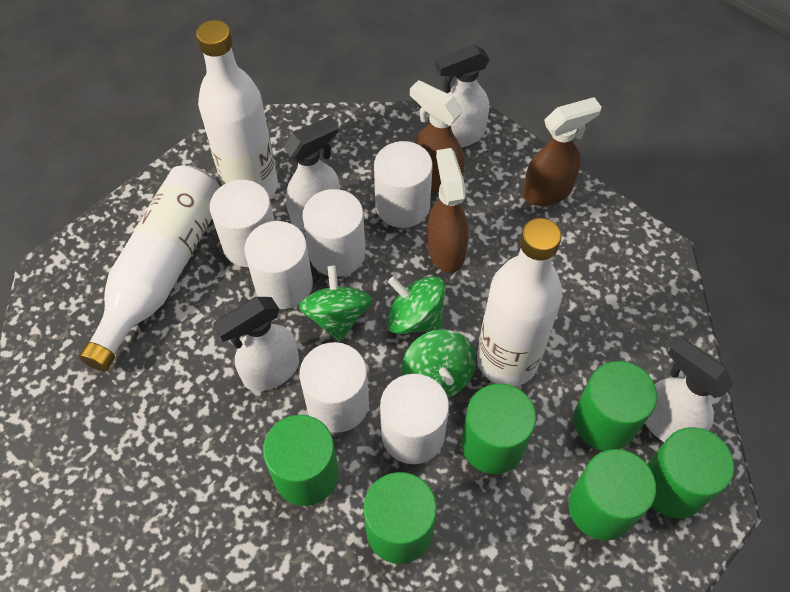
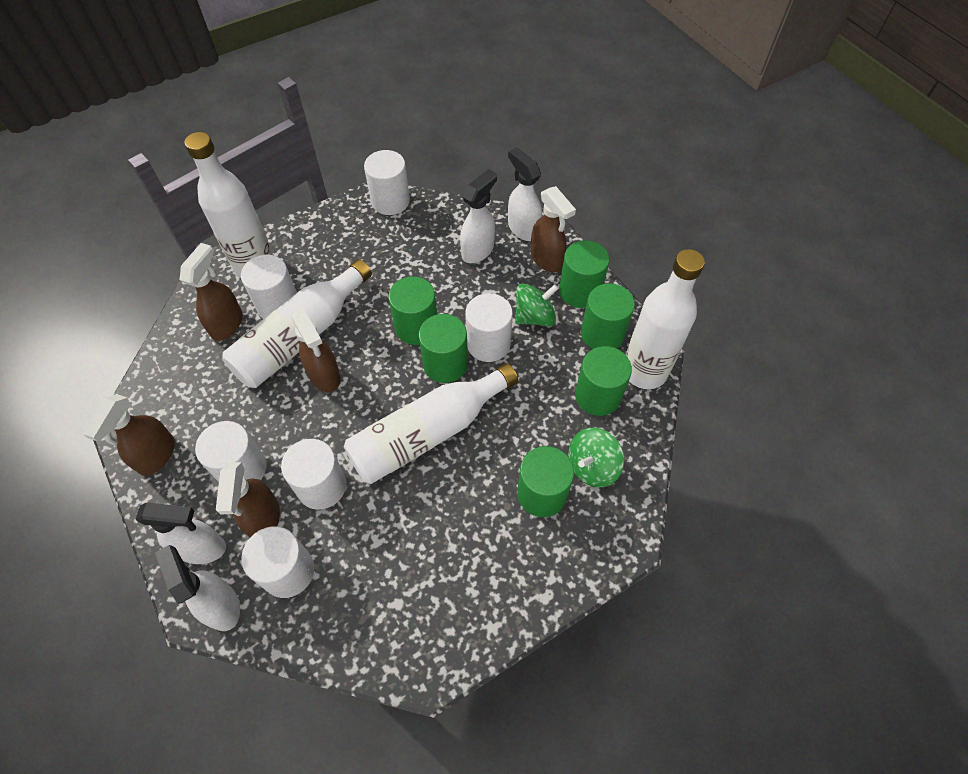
brown spray bottle: 3 -> 5
green spinning top: 3 -> 2
white bottle: 3 -> 4

